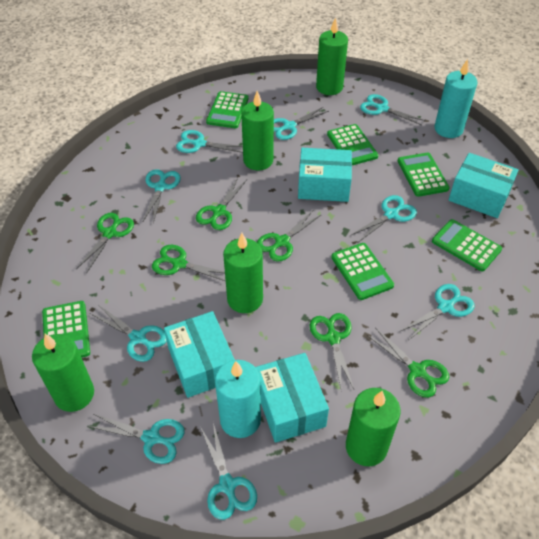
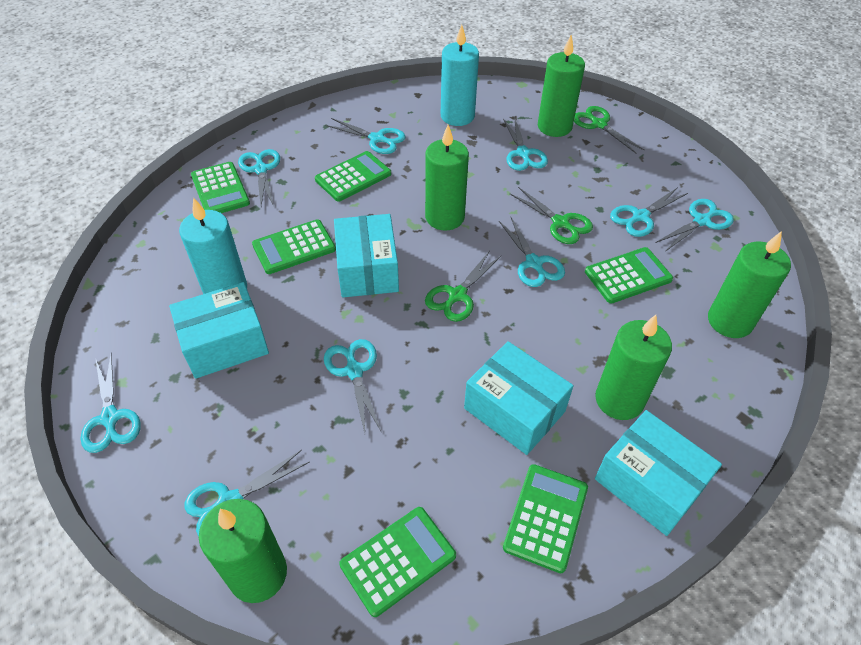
green scissors: 6 -> 3

